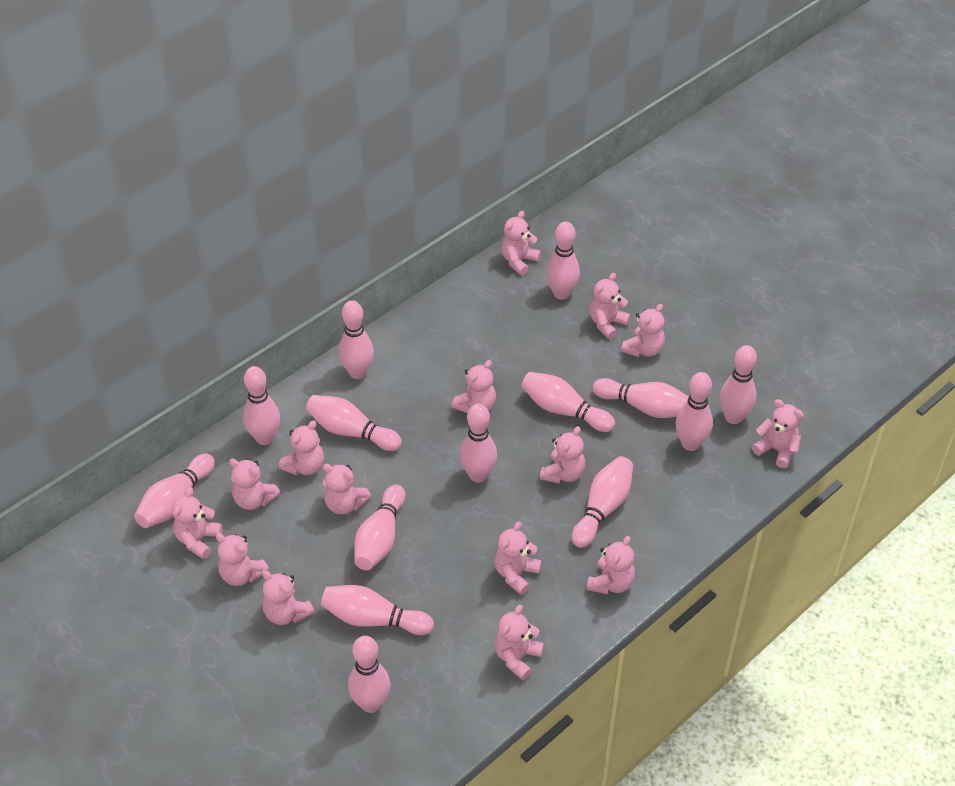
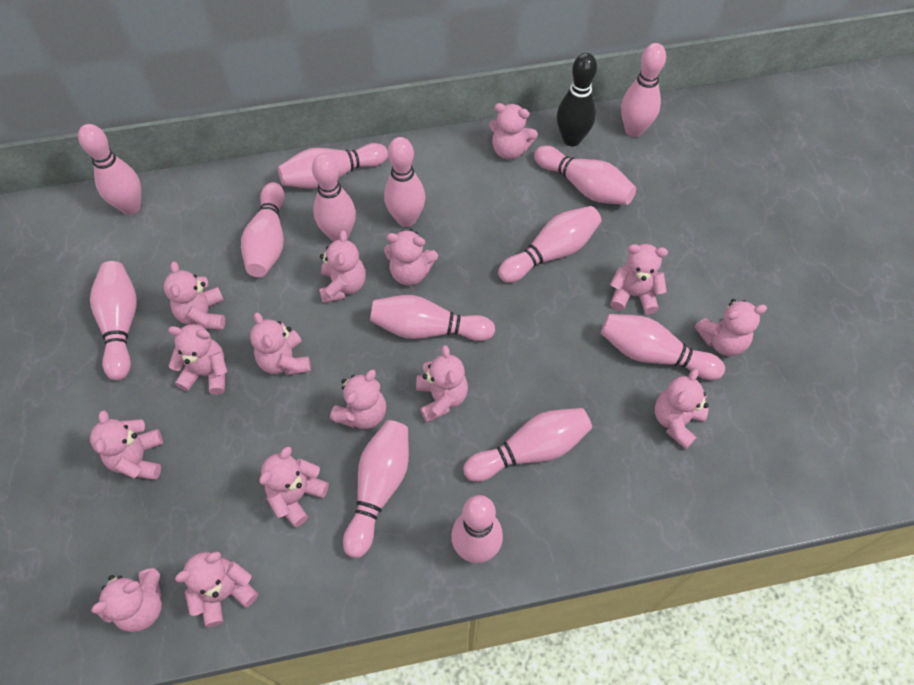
black bowling pin: 0 -> 1

